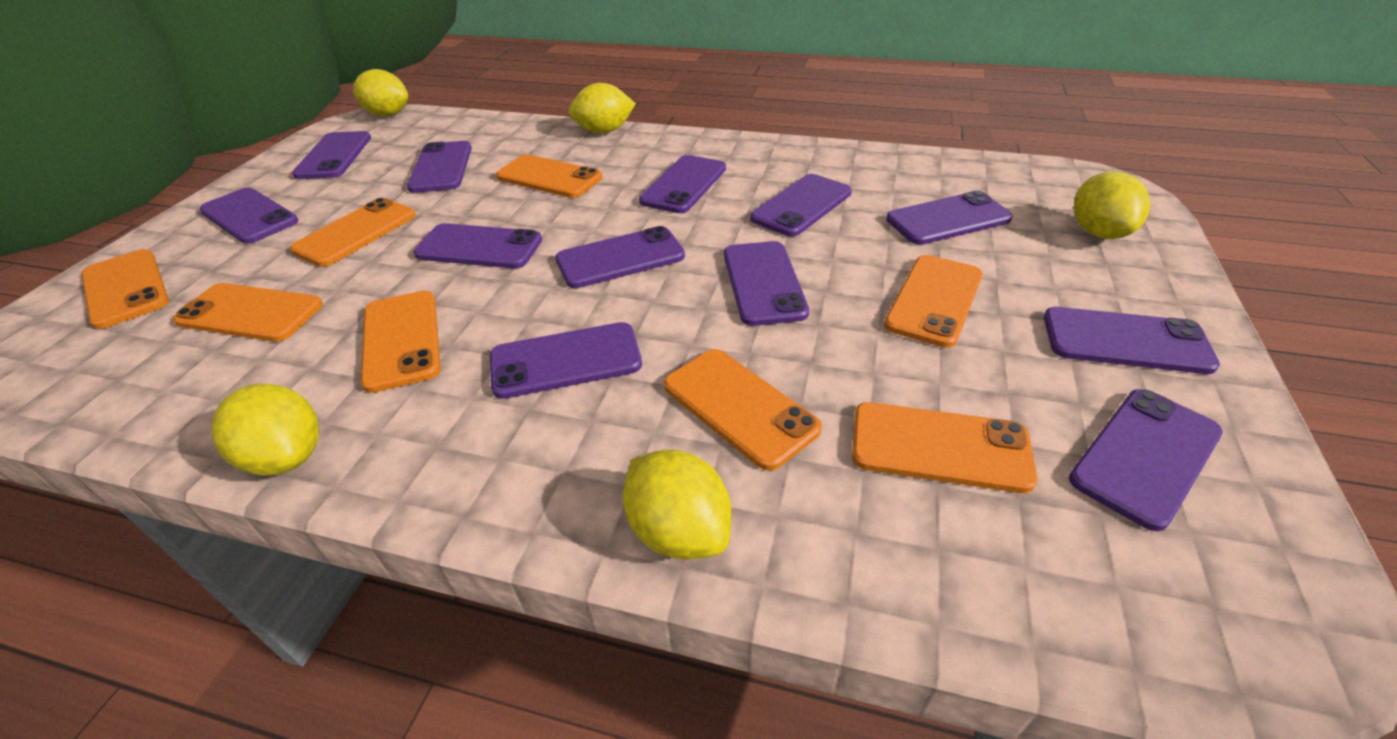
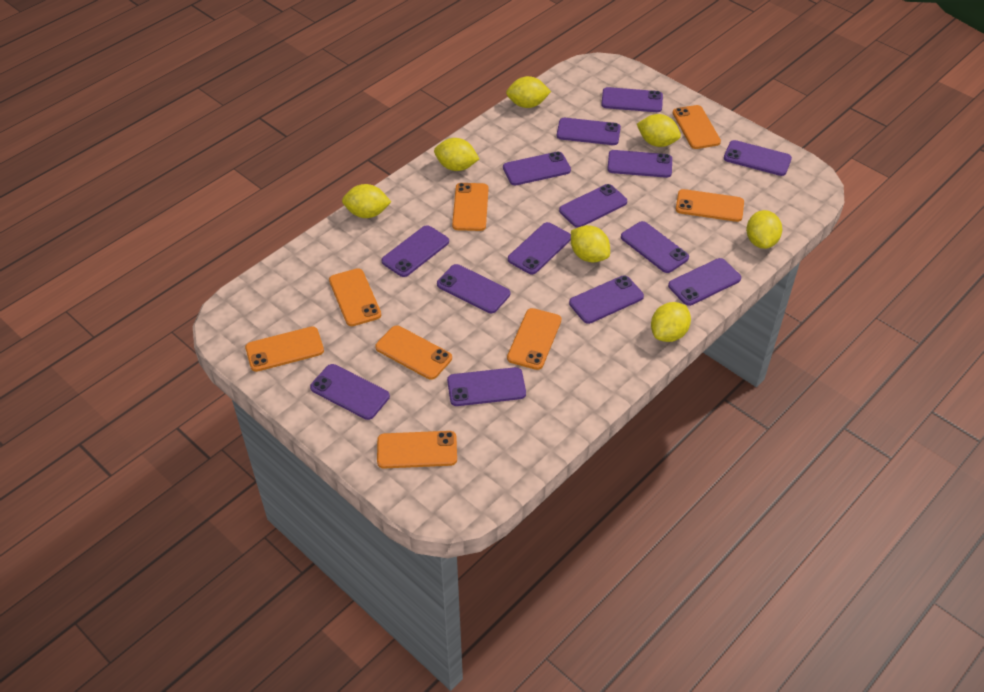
purple phone: 12 -> 14
yellow lemon: 5 -> 7

